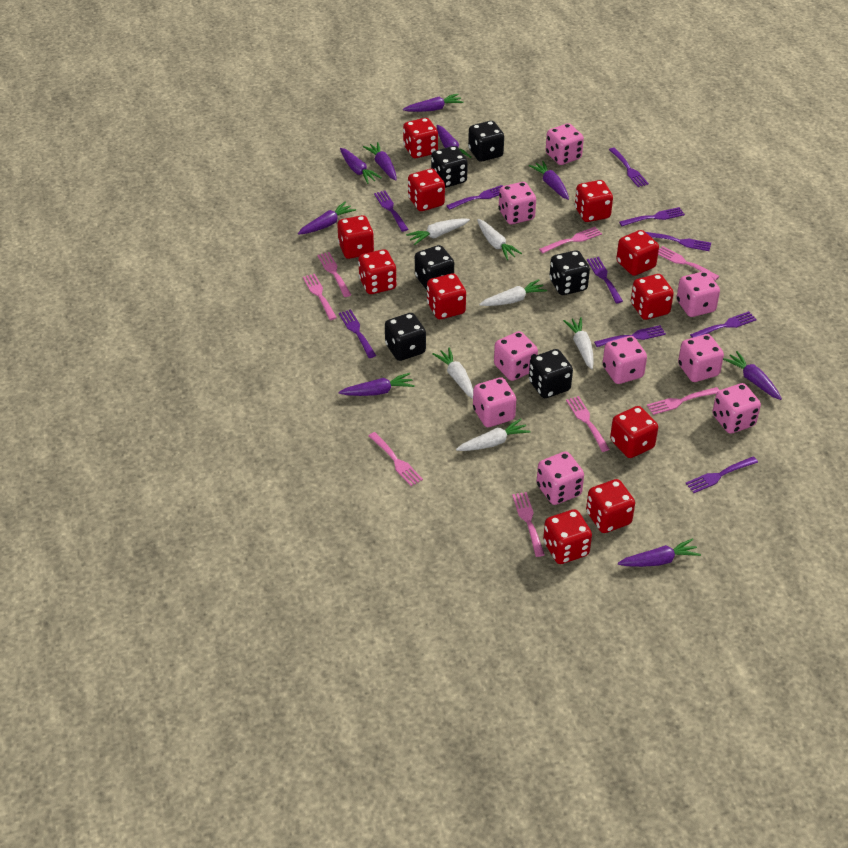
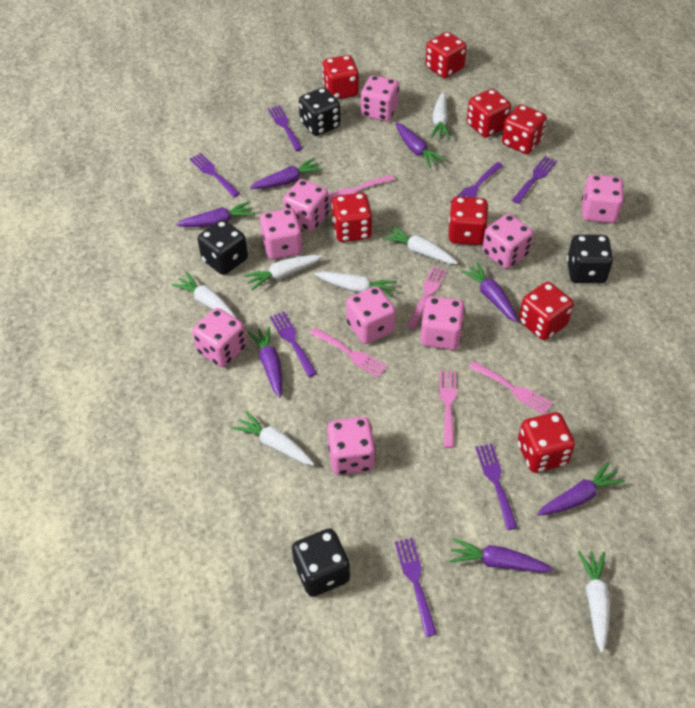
black dice: 6 -> 4
pink fork: 8 -> 5
purple carrot: 9 -> 7
purple fork: 10 -> 7
red dice: 11 -> 8
white carrot: 6 -> 7

